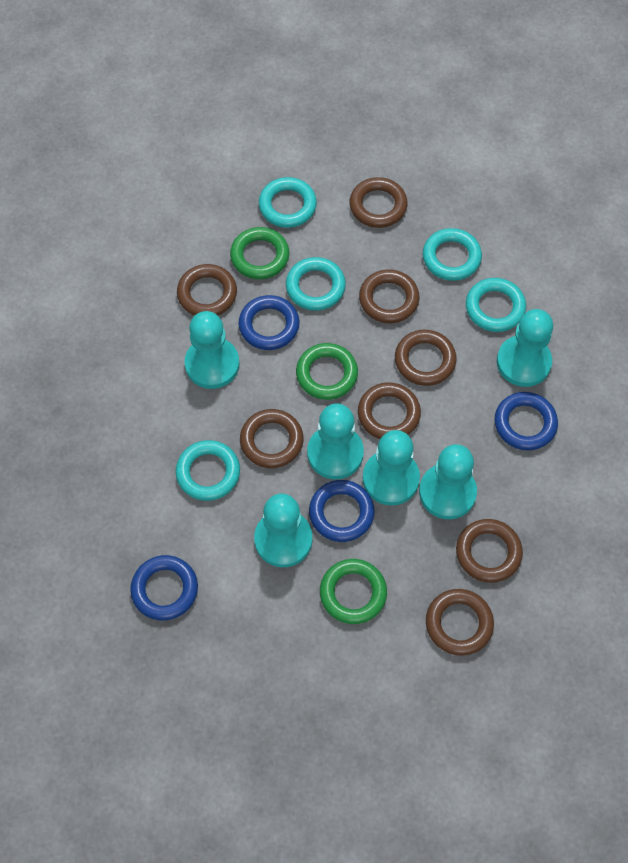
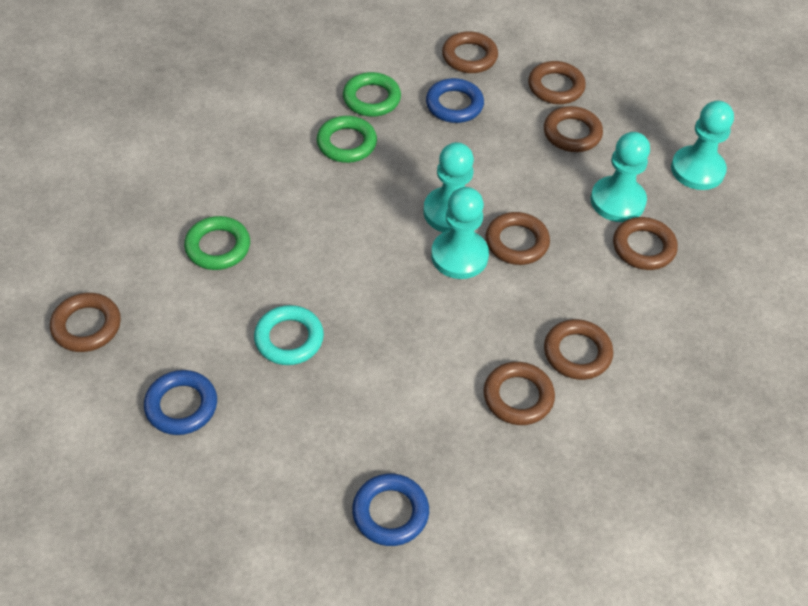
blue ring: 4 -> 3
turquoise pawn: 6 -> 4
turquoise ring: 5 -> 1

